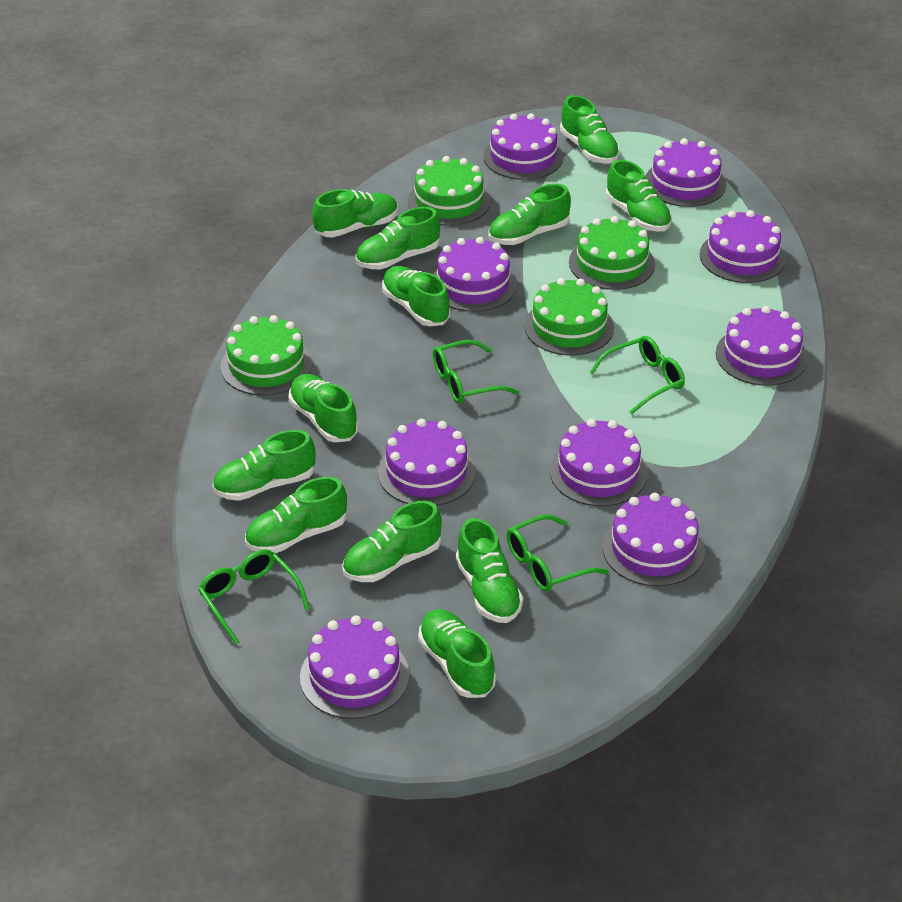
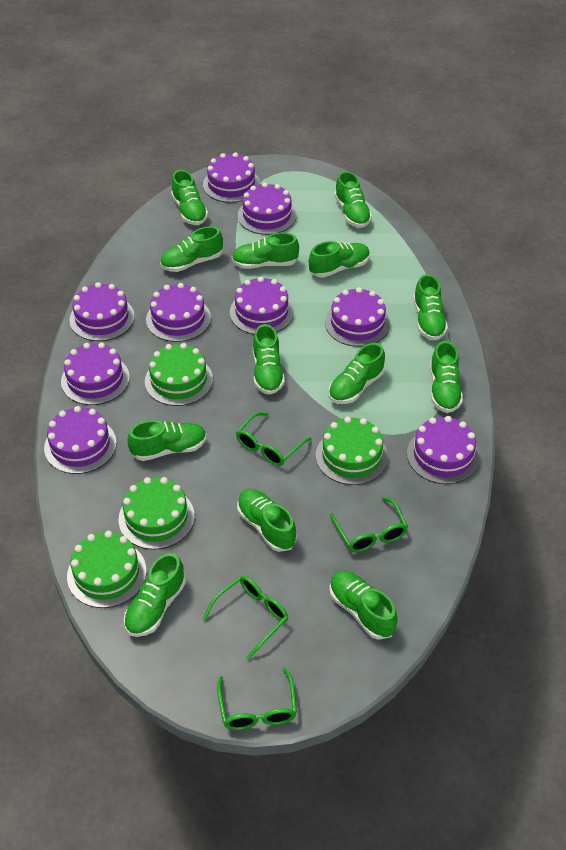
green shoe: 12 -> 13

